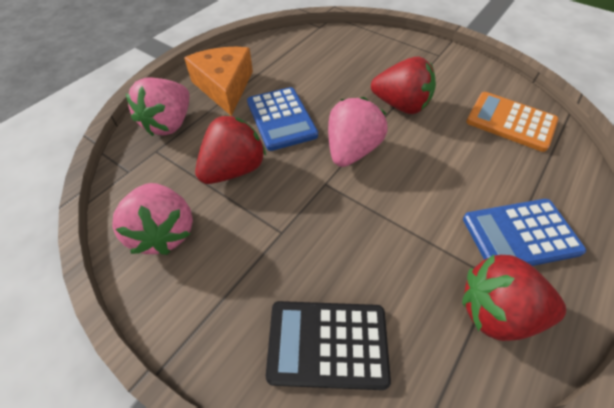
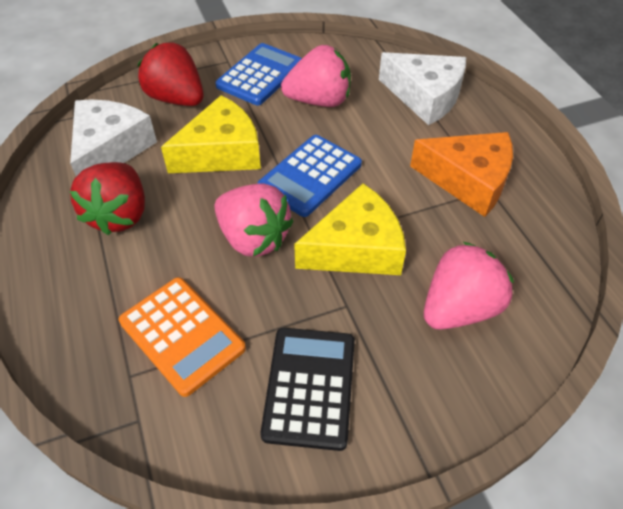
red strawberry: 3 -> 2
white cheese: 0 -> 2
yellow cheese: 0 -> 2

